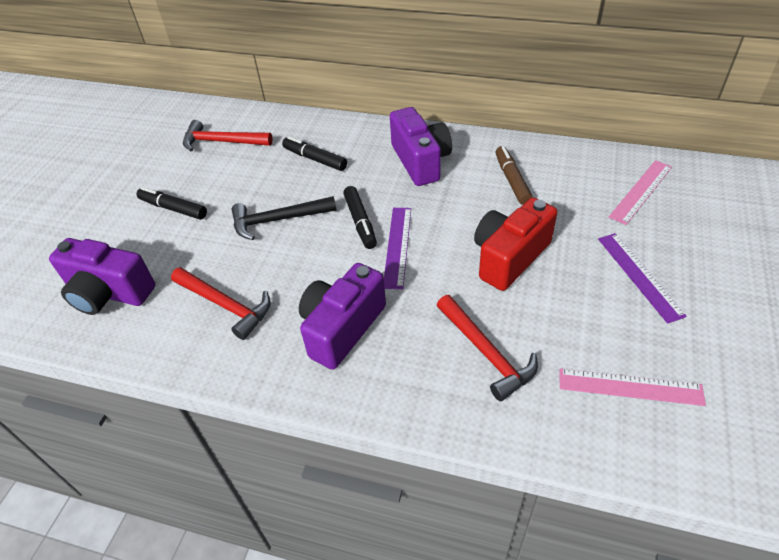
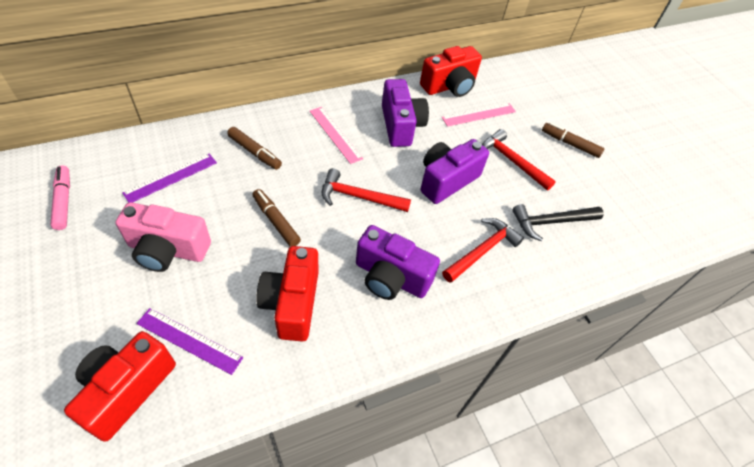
black marker: 3 -> 0
brown marker: 1 -> 3
pink camera: 0 -> 1
pink marker: 0 -> 1
red camera: 1 -> 3

